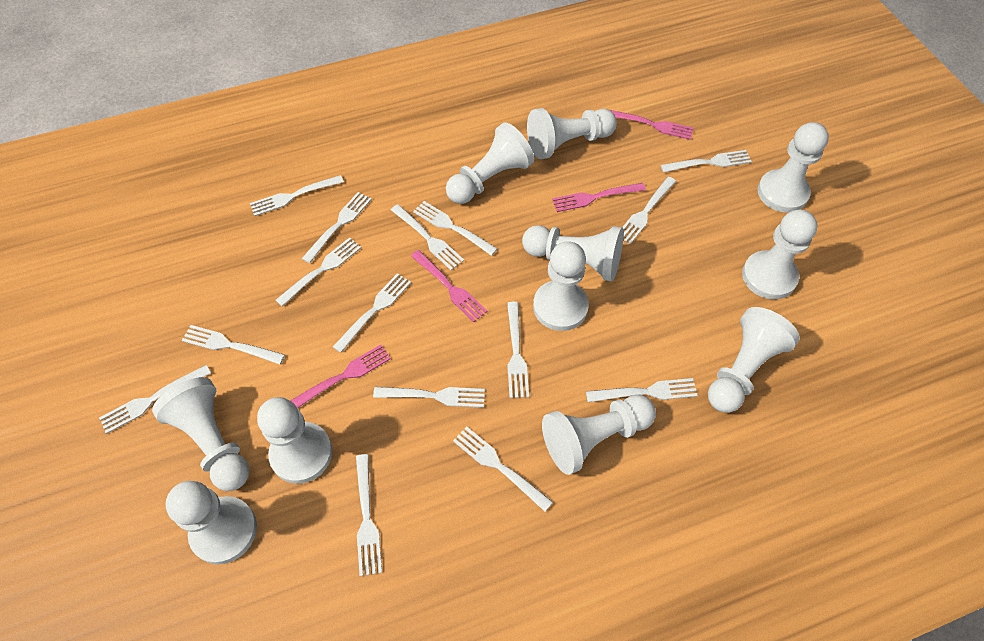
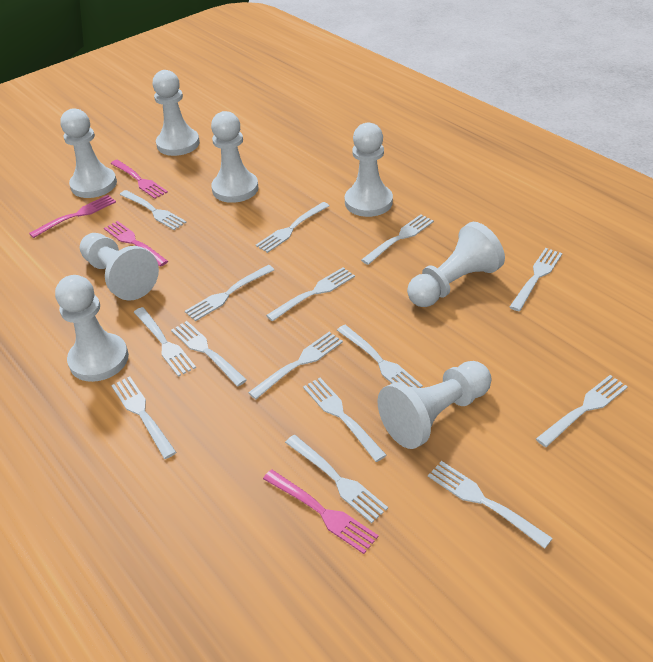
white pawn: 11 -> 8

